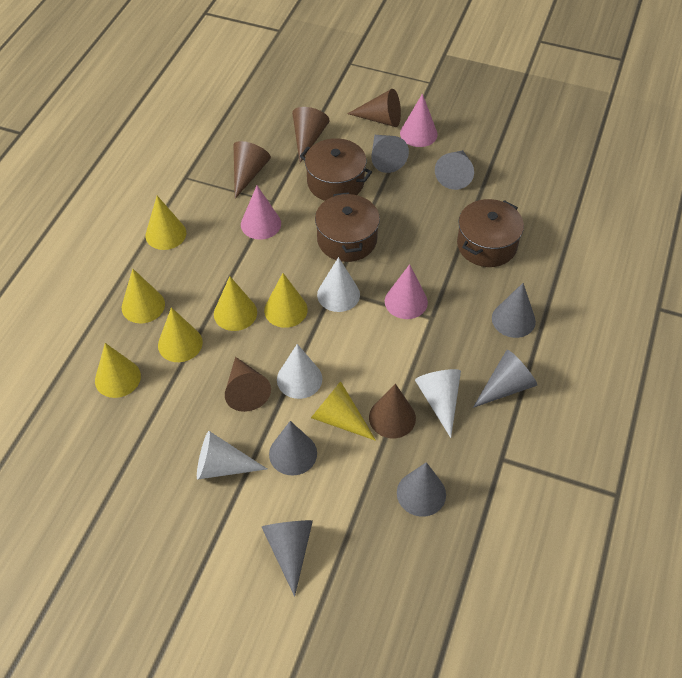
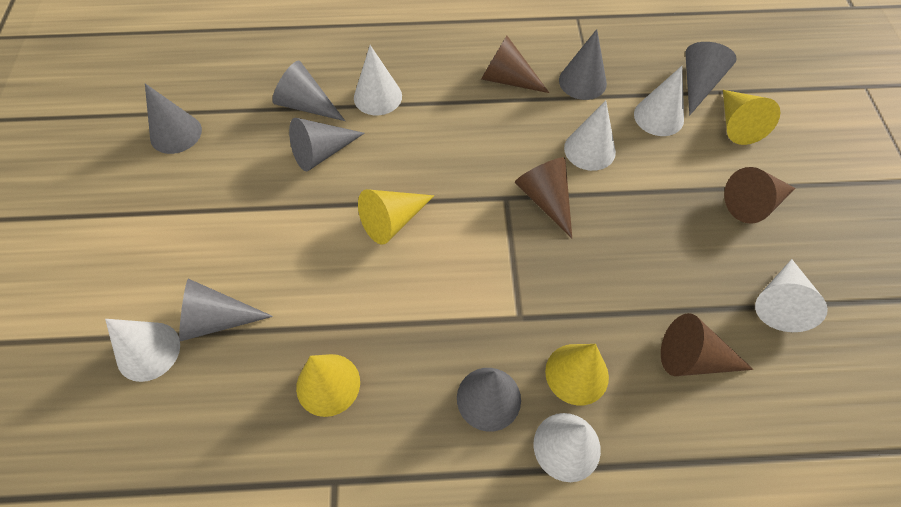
brown cone: 5 -> 4
brown pot: 3 -> 0
pink cone: 3 -> 0
white cone: 4 -> 6
yellow cone: 7 -> 4

